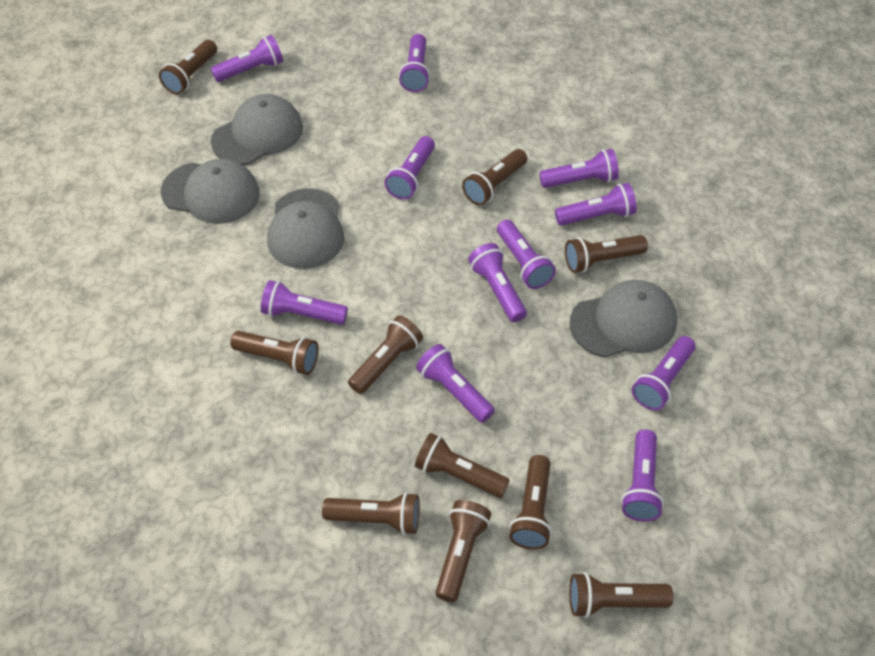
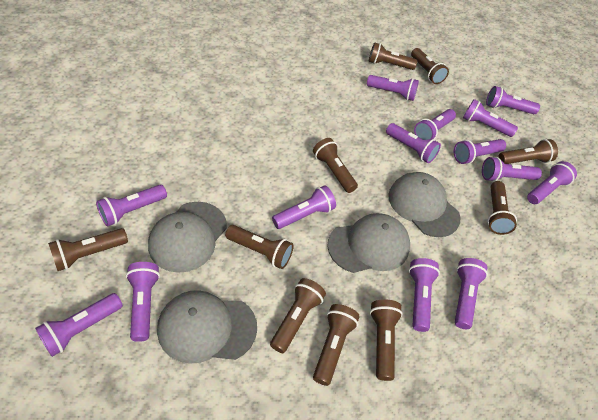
purple flashlight: 11 -> 14

